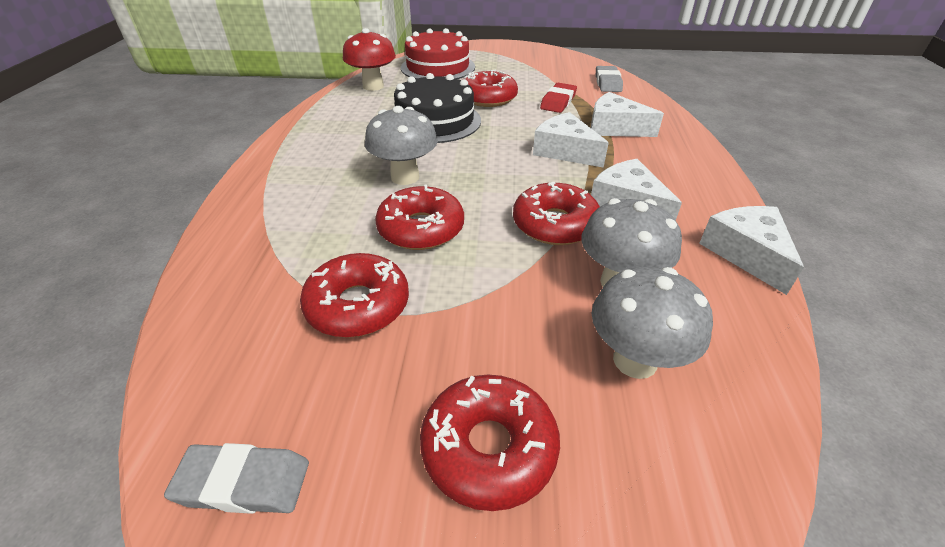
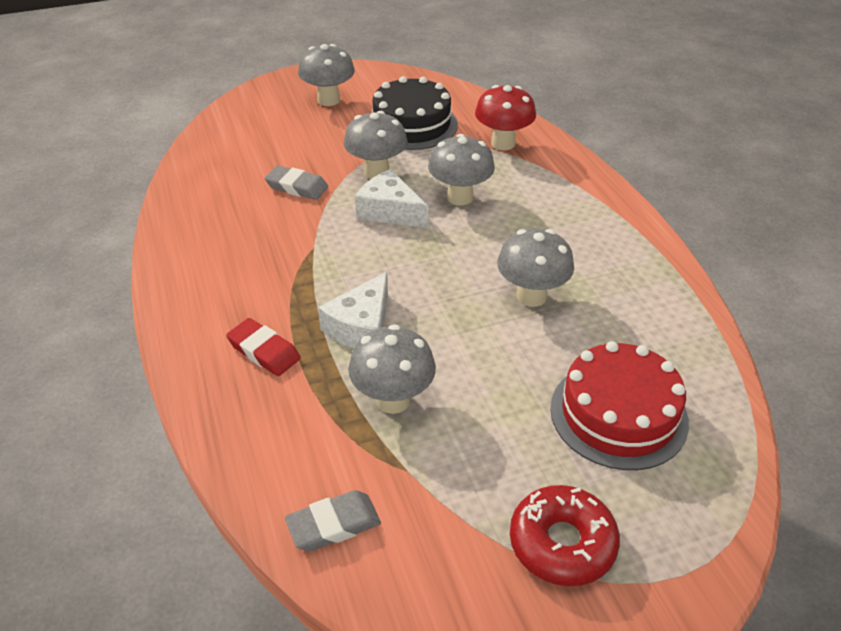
grey mushroom: 3 -> 5
red donut: 5 -> 1
white cheese: 4 -> 2

